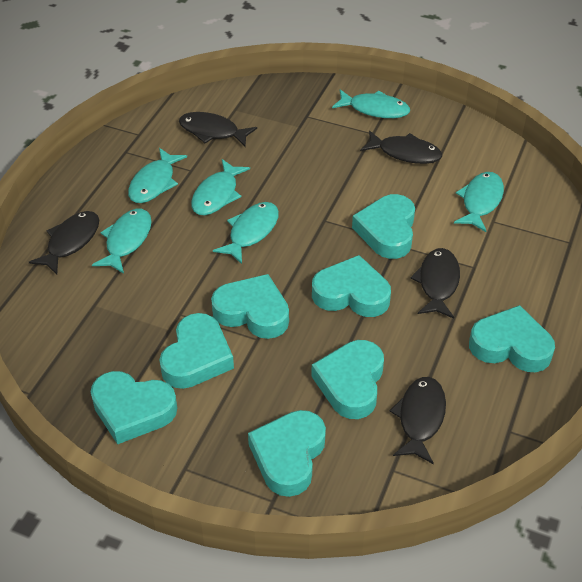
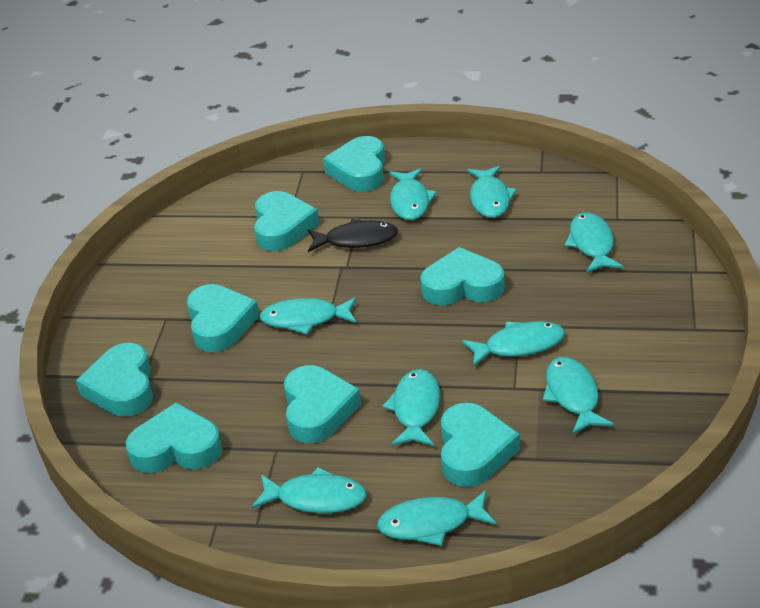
black fish: 5 -> 1
turquoise fish: 6 -> 9

